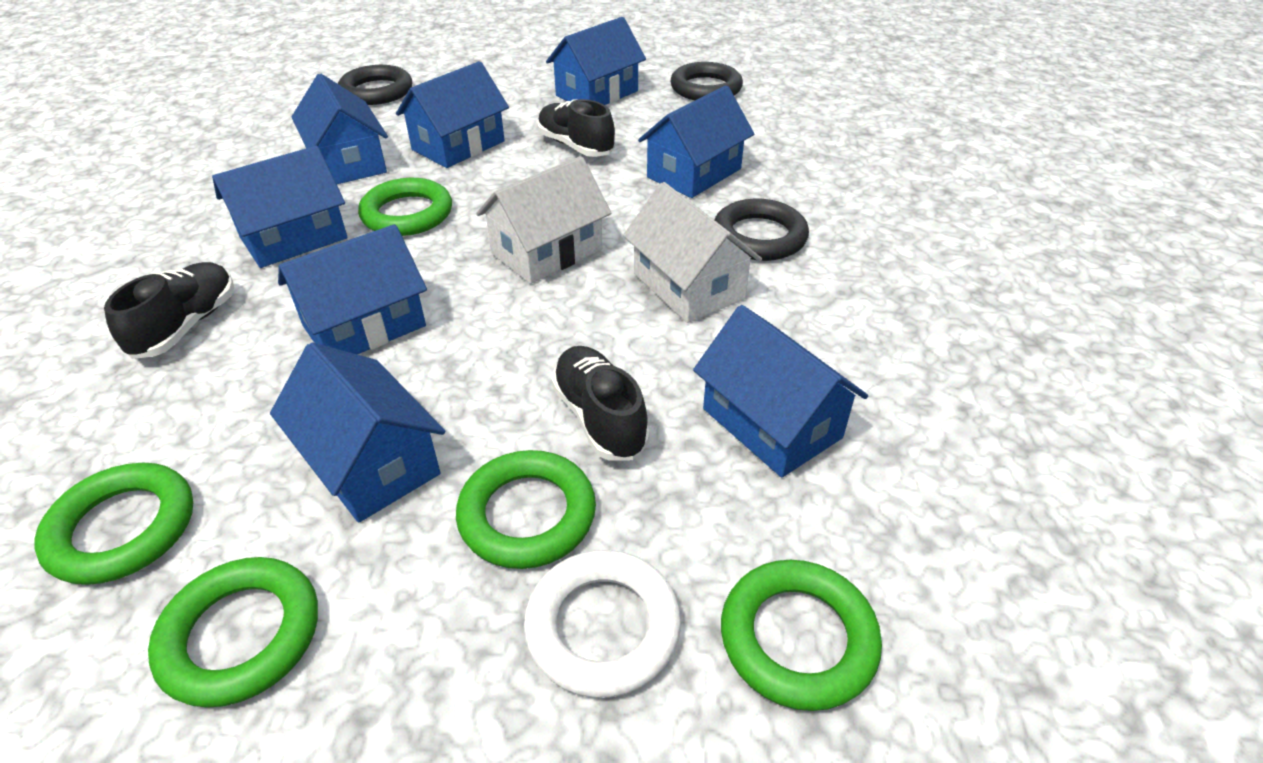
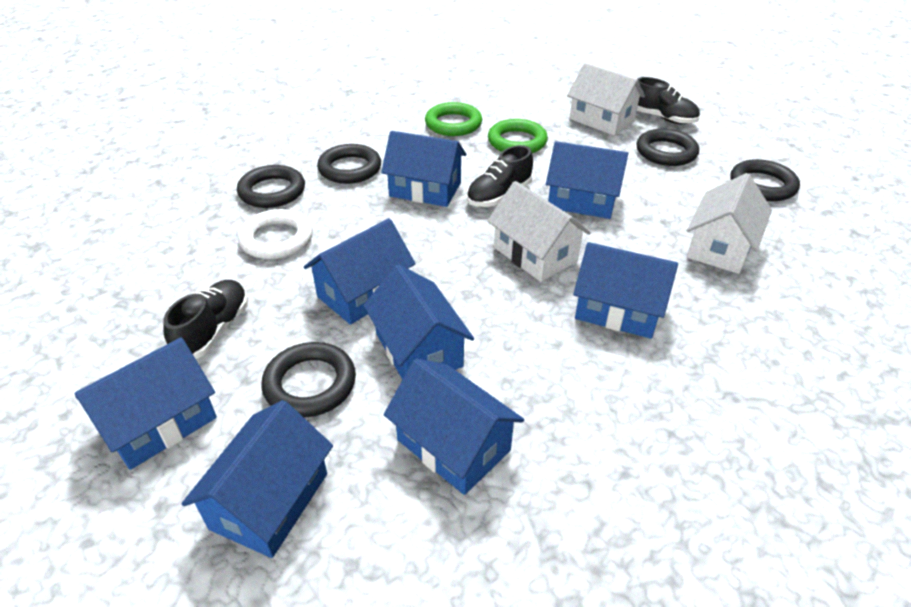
black ring: 3 -> 5
green ring: 5 -> 2
white house: 2 -> 3

